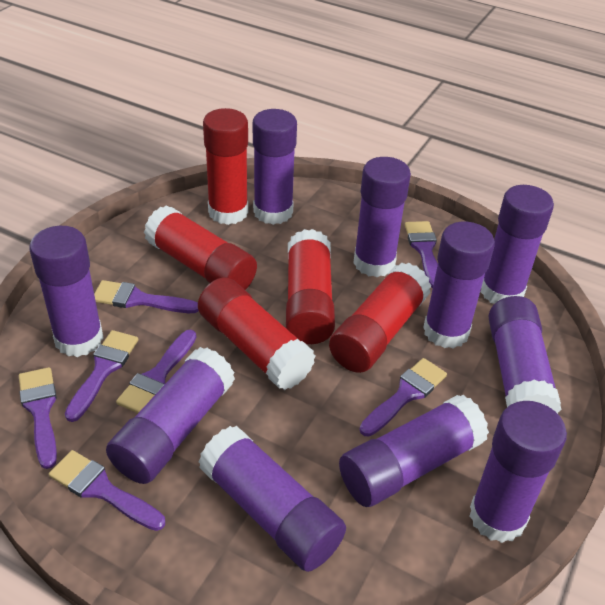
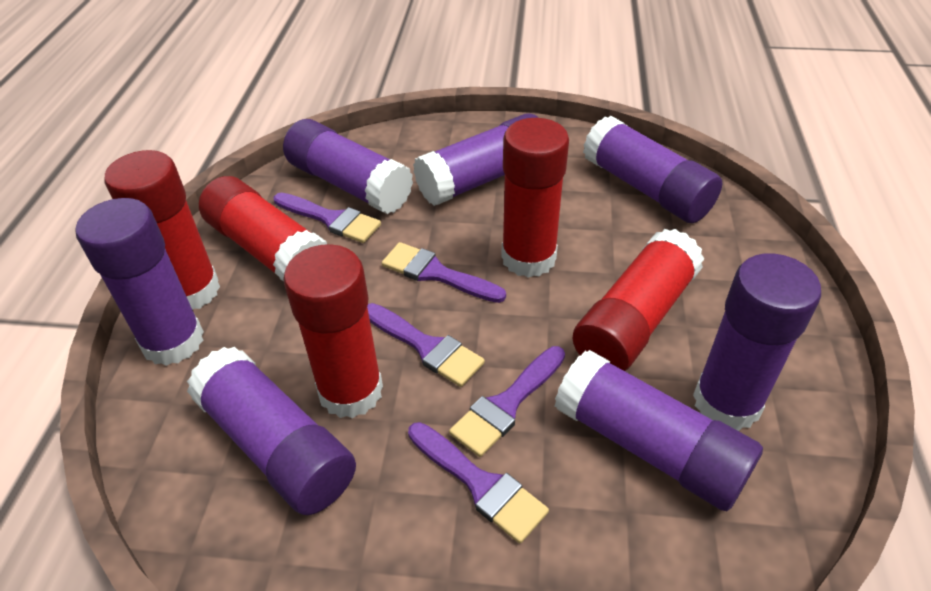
purple brush: 7 -> 5
purple glue stick: 10 -> 7

